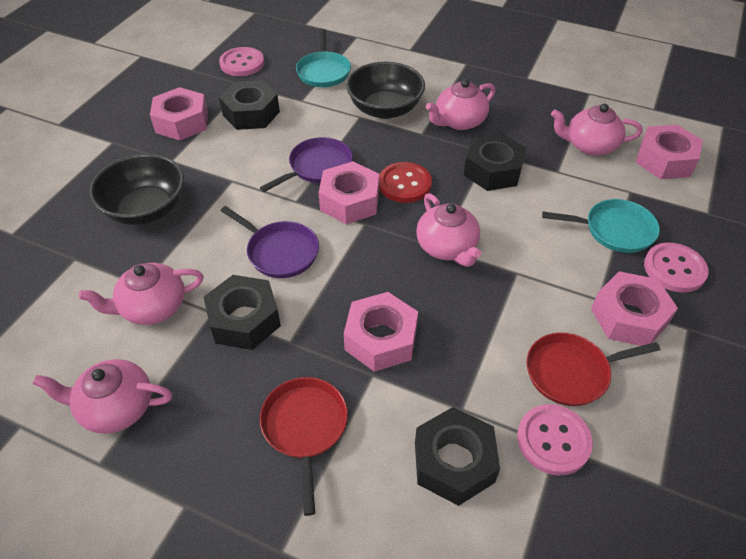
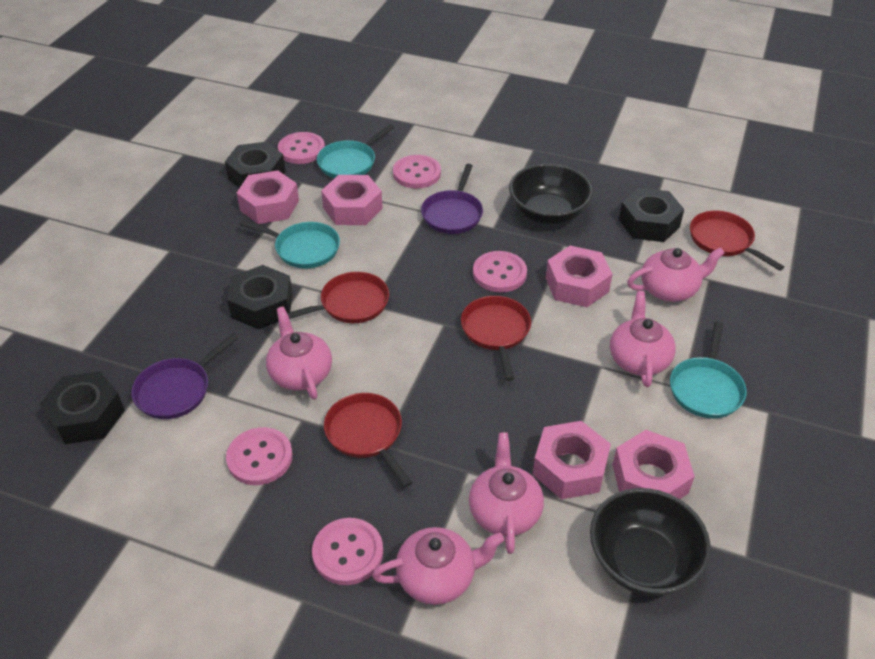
pink button: 3 -> 5
red button: 1 -> 0
red pan: 2 -> 4
turquoise pan: 2 -> 3

